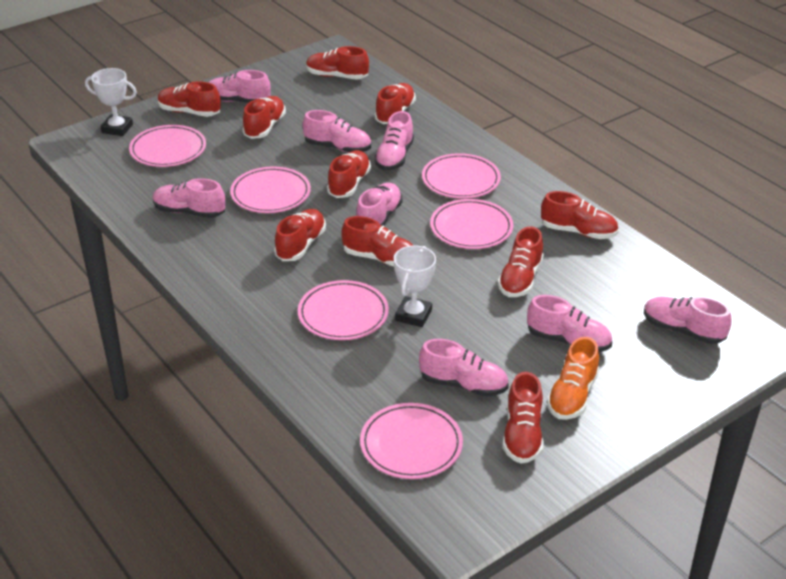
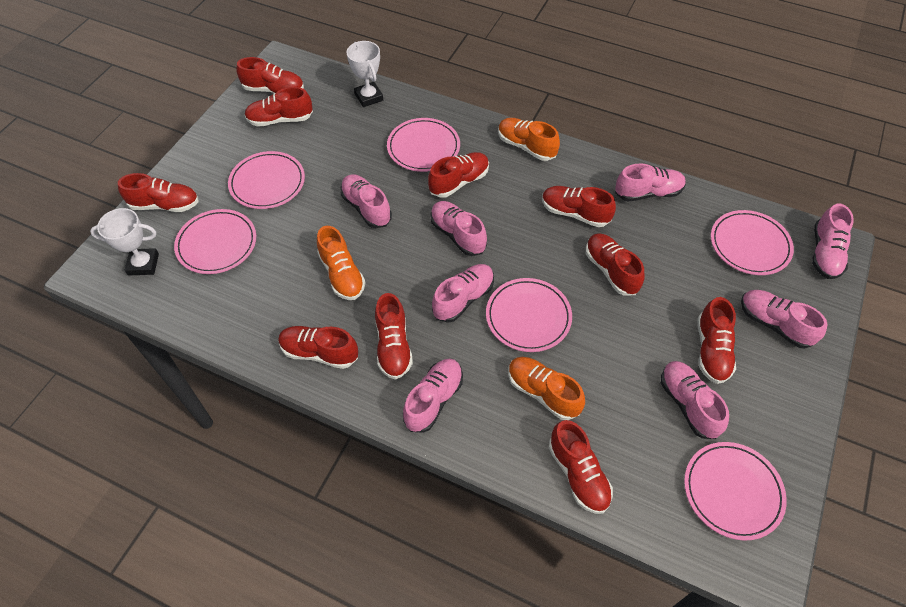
orange shoe: 1 -> 3

